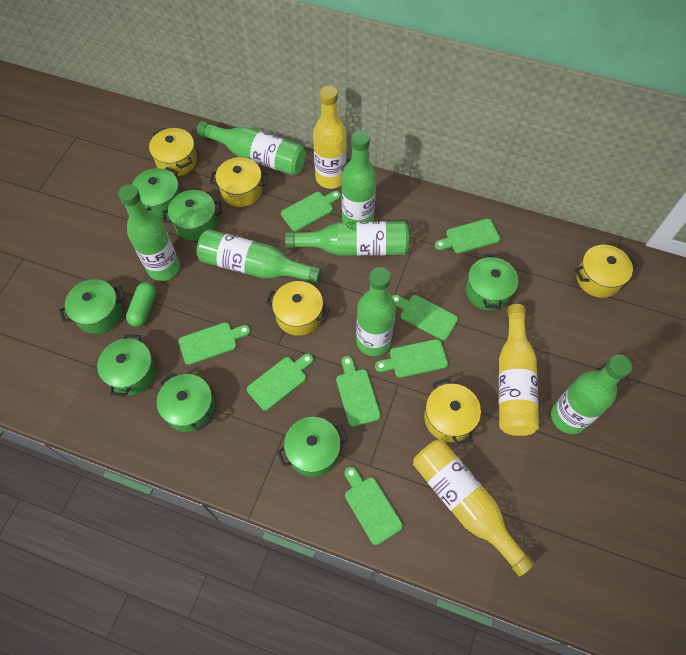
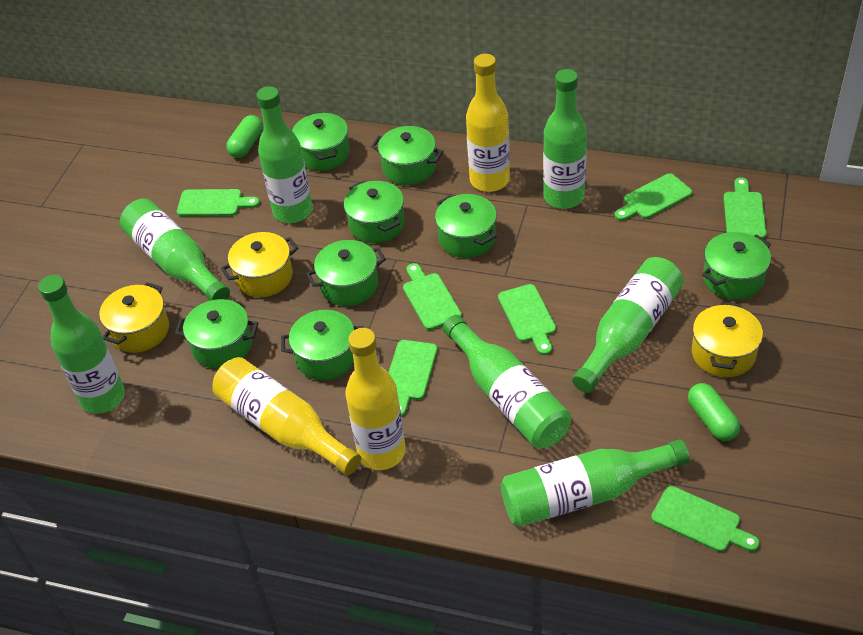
green capsule: 1 -> 2
green cutting board: 8 -> 7
green pot: 7 -> 8
yellow pot: 5 -> 3

